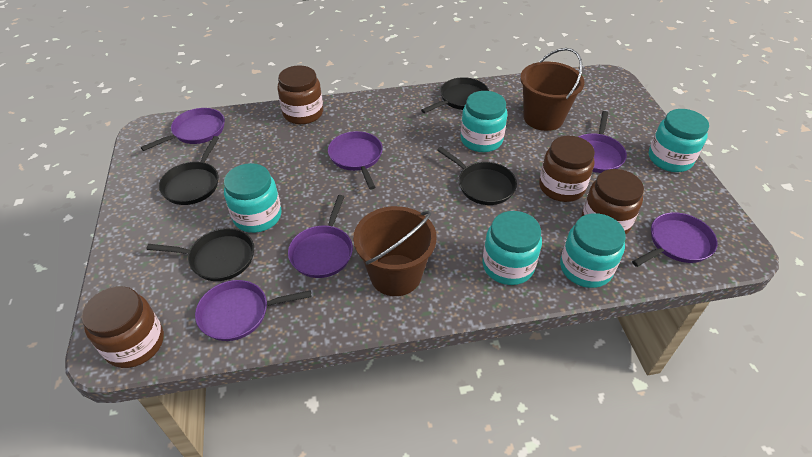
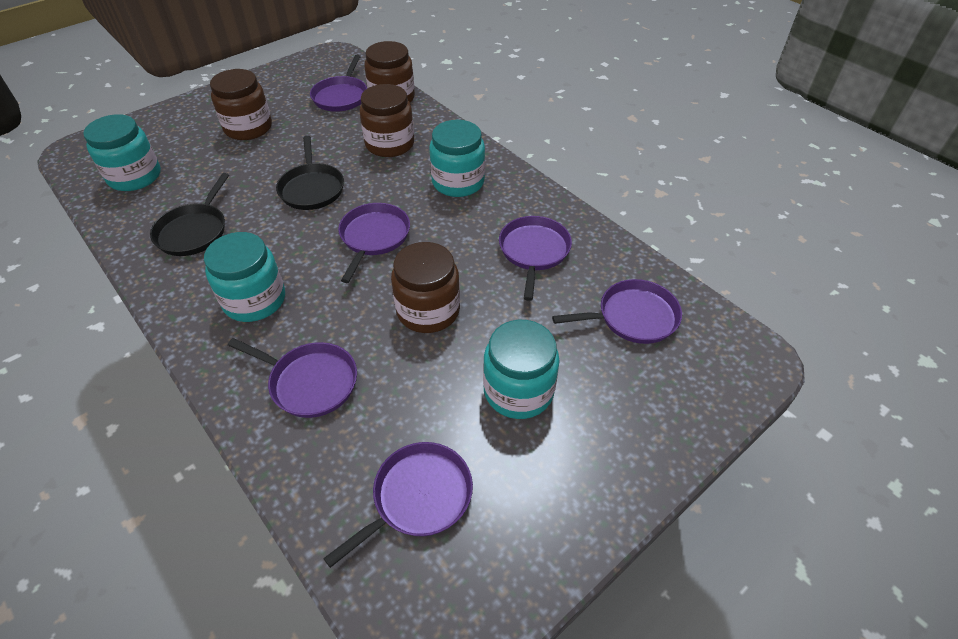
black pan: 4 -> 2
brown bucket: 2 -> 0
turquoise jar: 5 -> 4

